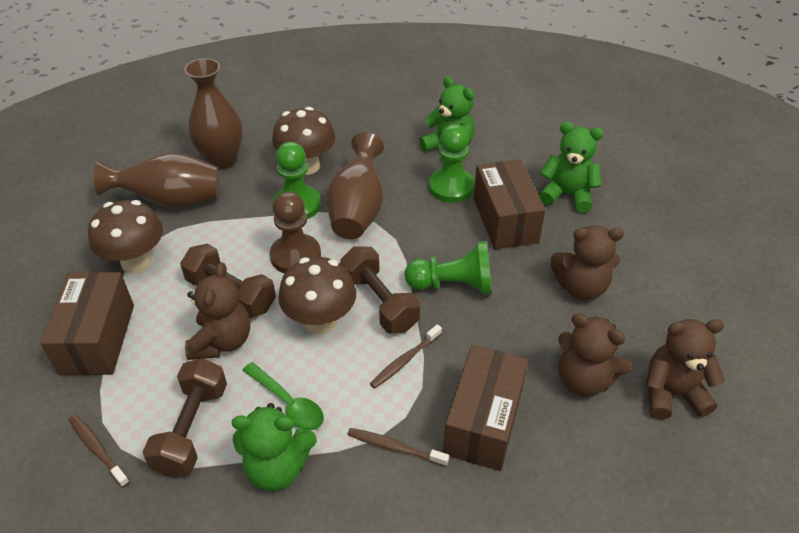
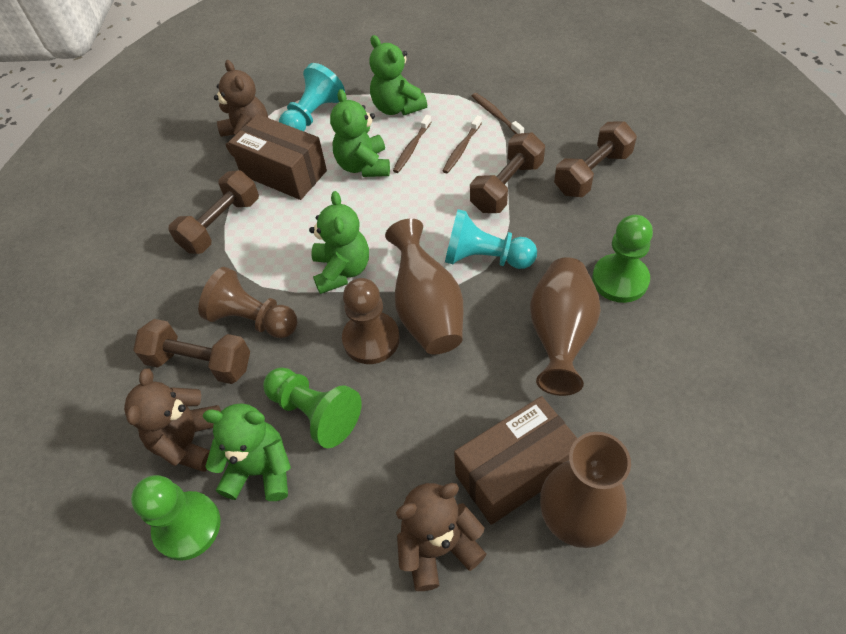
brown box: 3 -> 2
brown dumbbell: 3 -> 4
brown mushroom: 3 -> 0
brown pawn: 1 -> 2
brown teddy bear: 4 -> 3
green spoon: 1 -> 0
green teddy bear: 3 -> 4
turquoise pawn: 0 -> 2

